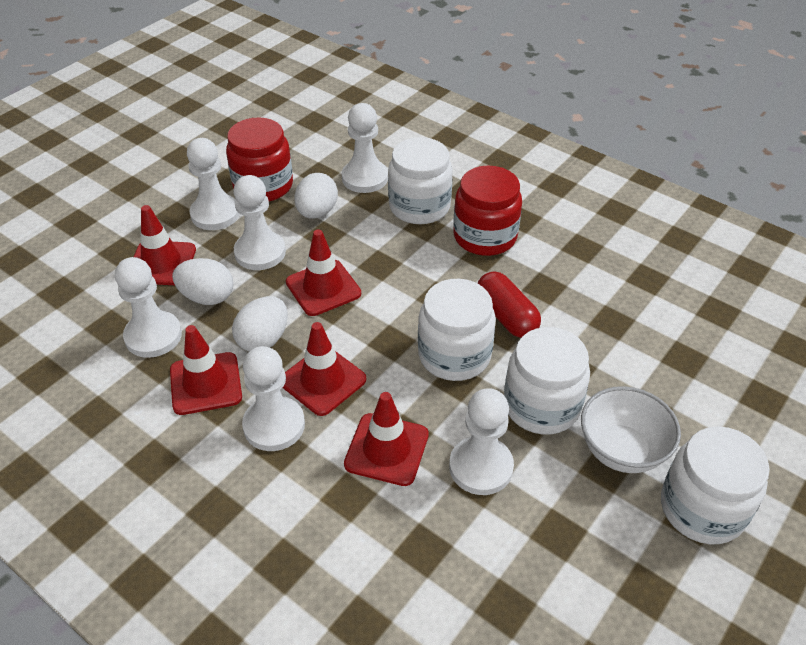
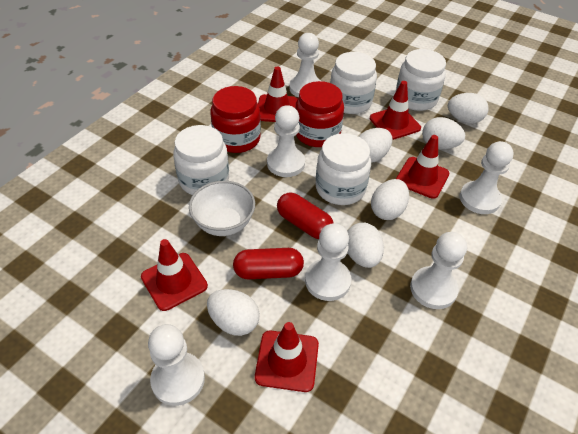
red capsule: 1 -> 2
white egg: 3 -> 6

